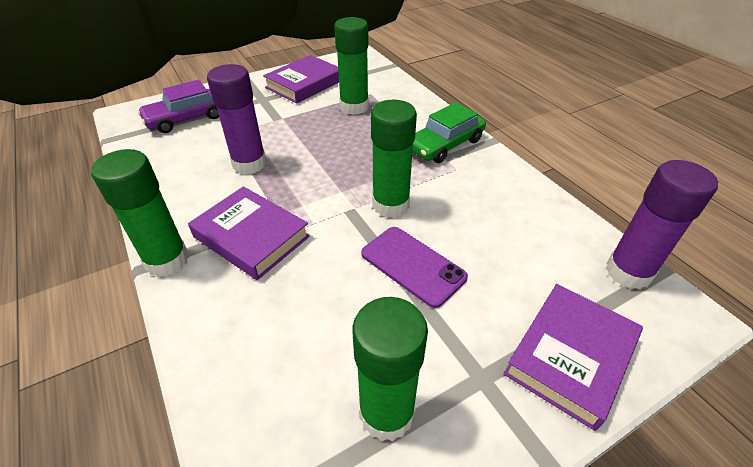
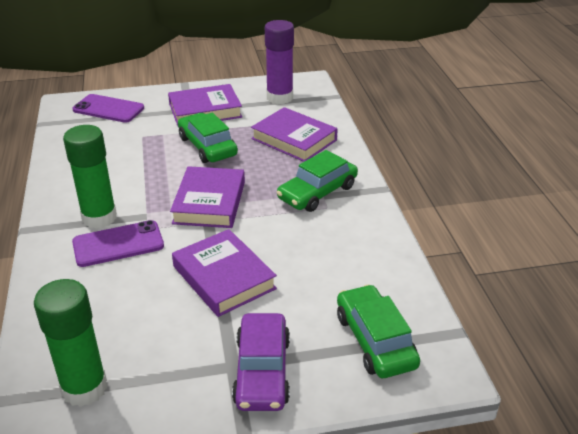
green car: 1 -> 3
green glue stick: 4 -> 2
purple book: 3 -> 4
purple glue stick: 2 -> 1
purple phone: 1 -> 2

